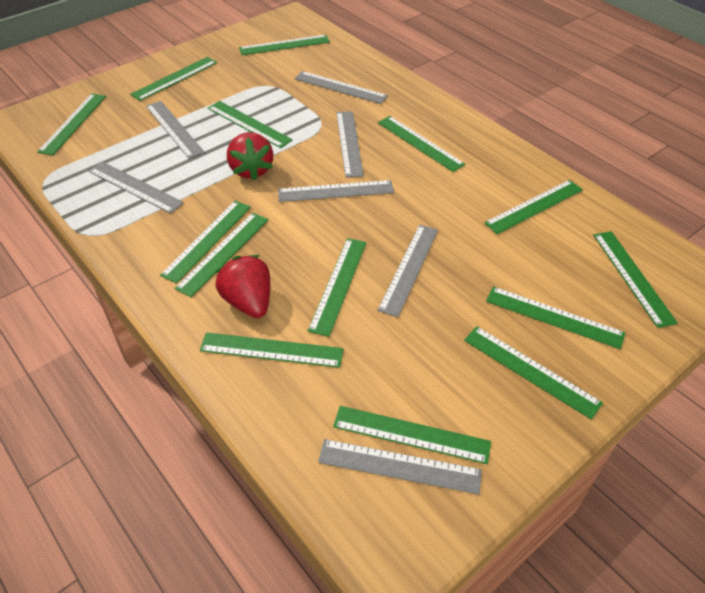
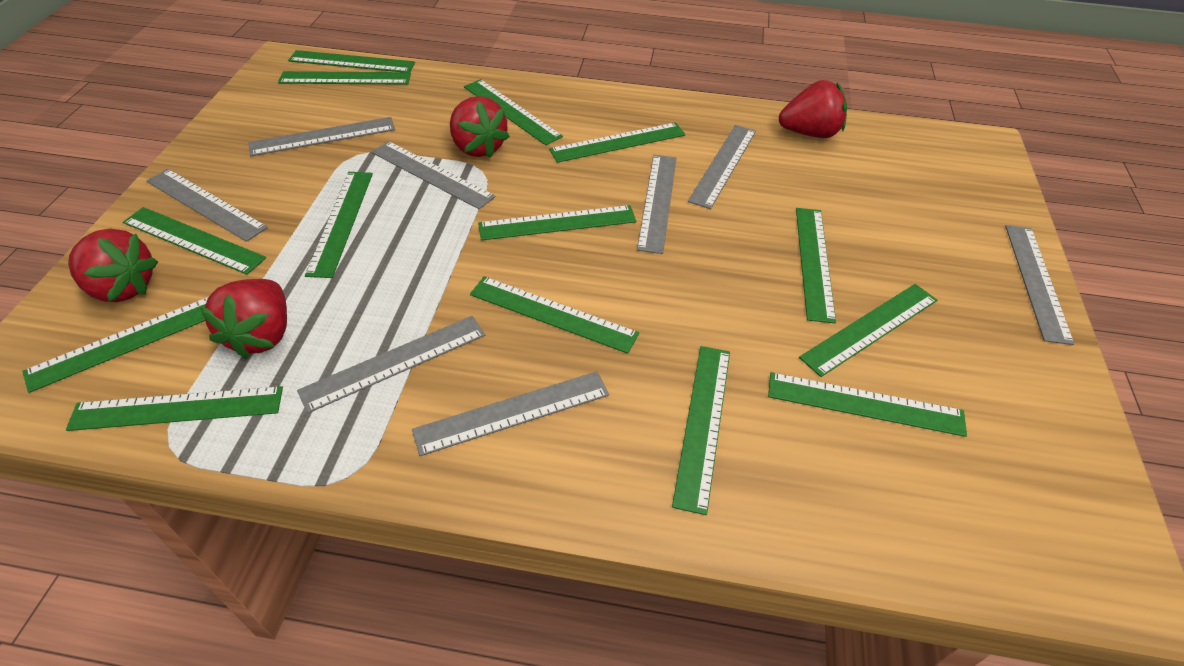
grey ruler: 7 -> 8
red strawberry: 2 -> 4

